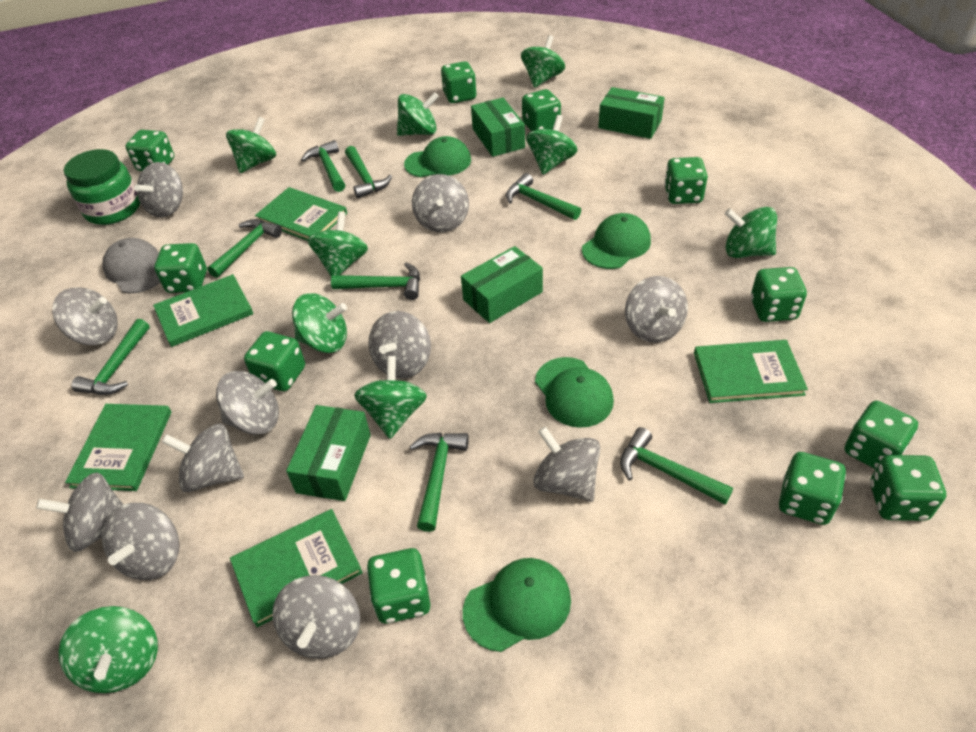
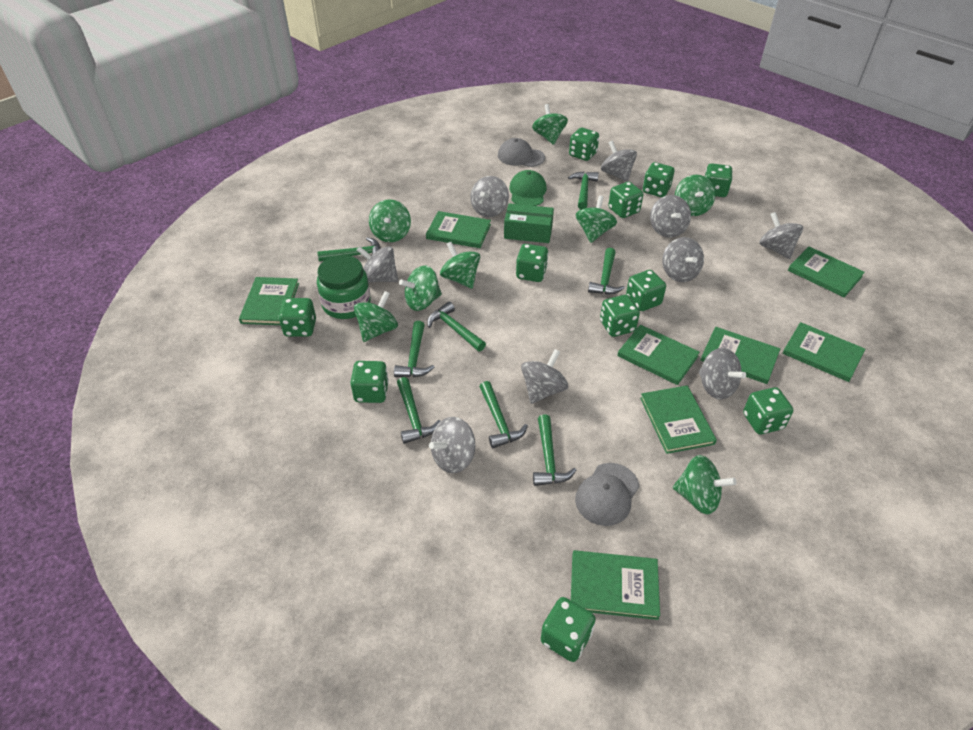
green book: 5 -> 8
green box: 4 -> 1
green cap: 4 -> 1
green spinning top: 9 -> 8
grey cap: 1 -> 2
grey spinning top: 11 -> 9

